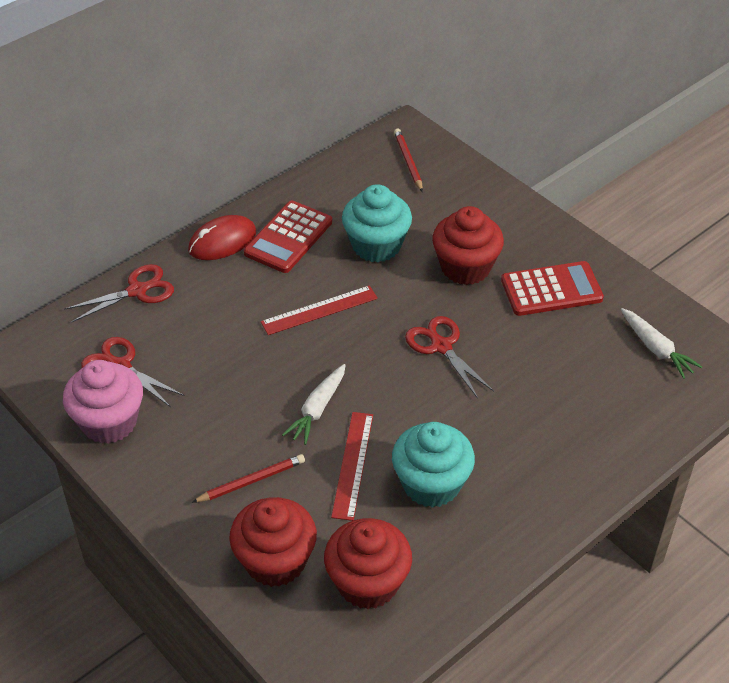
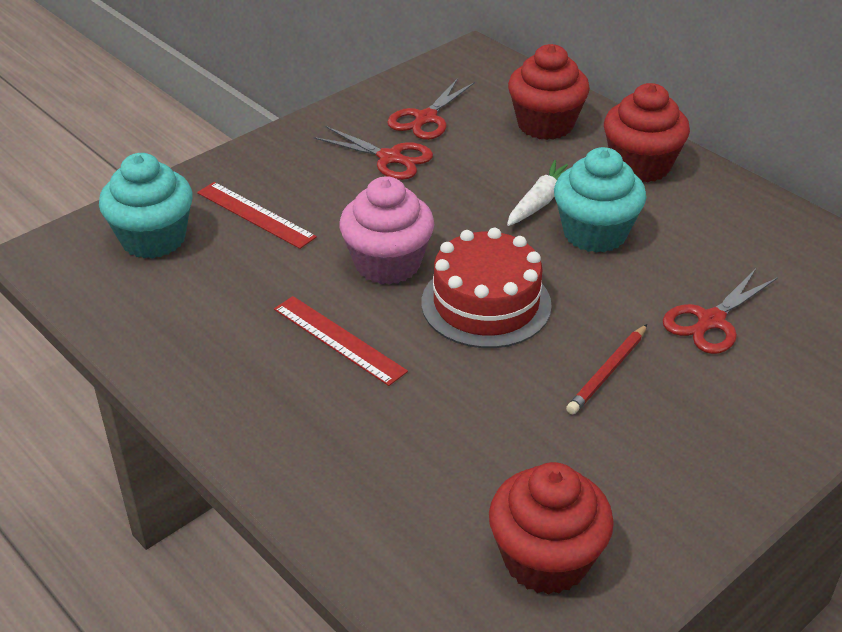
red cake: 0 -> 1
red calculator: 2 -> 0
red mouse: 1 -> 0
red pencil: 2 -> 1
white carrot: 2 -> 1

